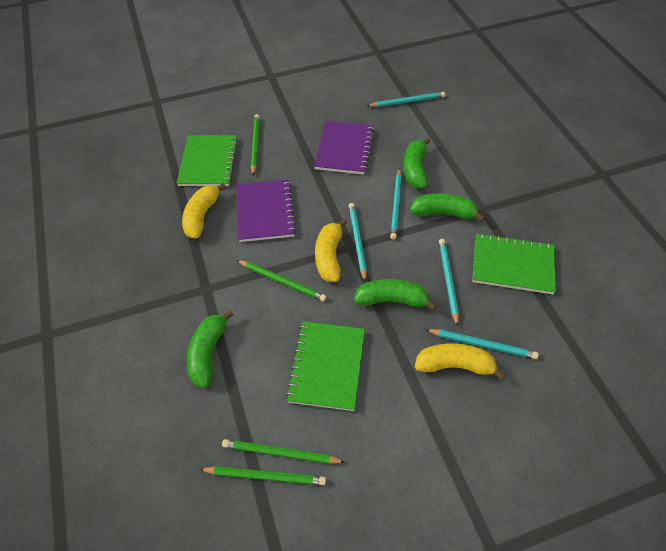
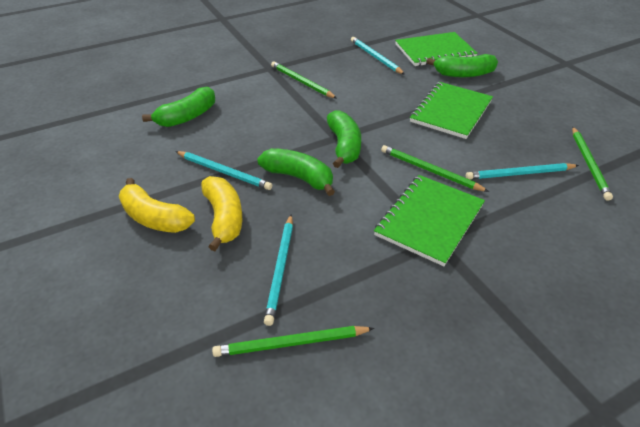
purple notebook: 2 -> 0
turquoise pencil: 5 -> 4
yellow banana: 3 -> 2

